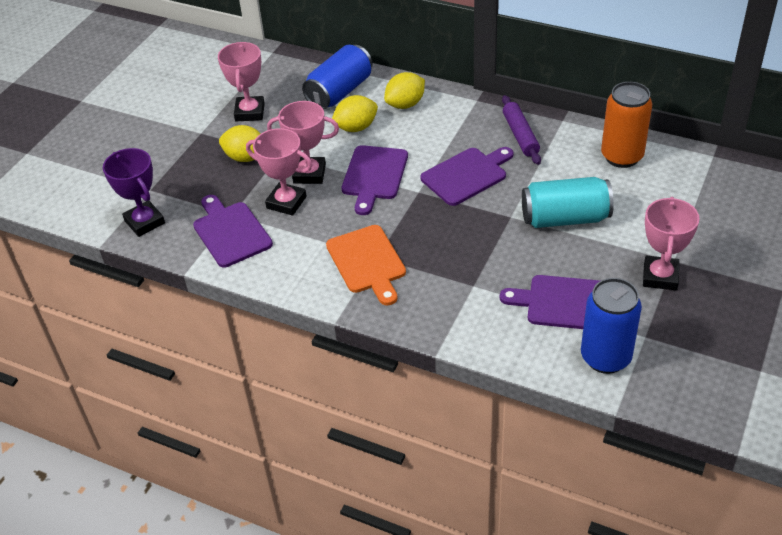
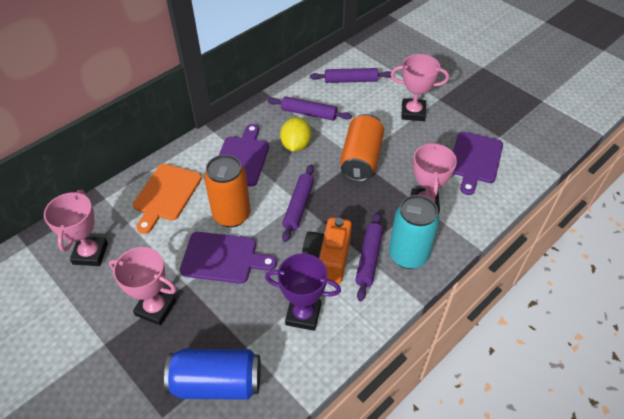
blue can: 2 -> 1
orange camera: 0 -> 1
orange can: 1 -> 2
purple cutting board: 4 -> 3
purple rolling pin: 1 -> 4
yellow lemon: 3 -> 1

